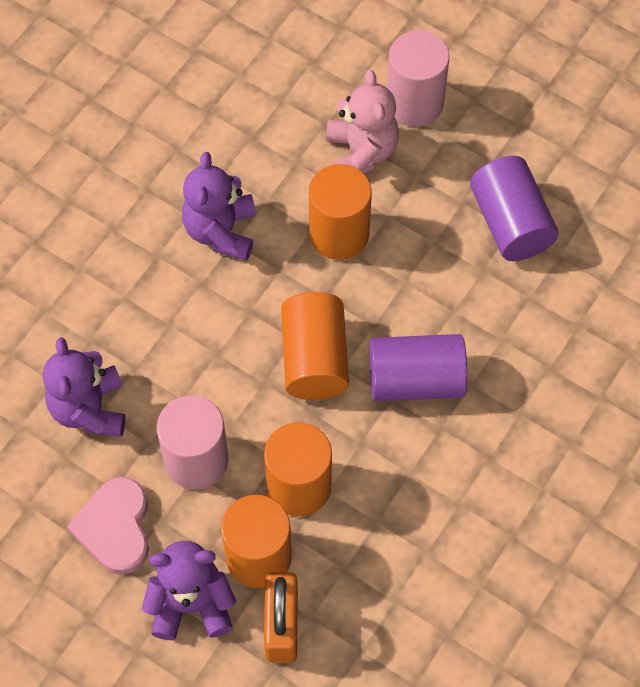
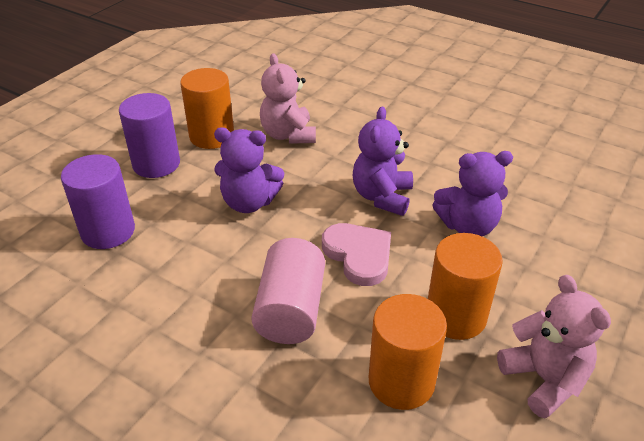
orange cylinder: 4 -> 3
orange padlock: 1 -> 0
pink cylinder: 2 -> 1
pink teddy bear: 1 -> 2

